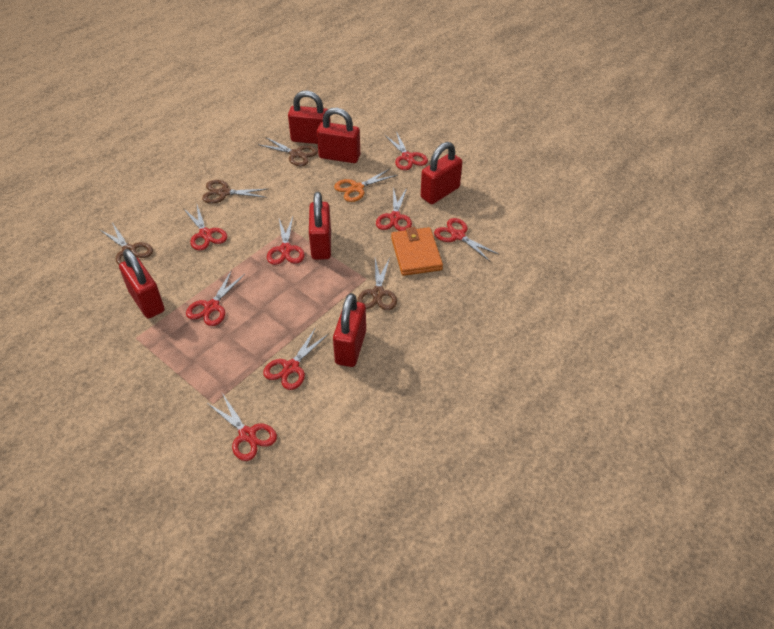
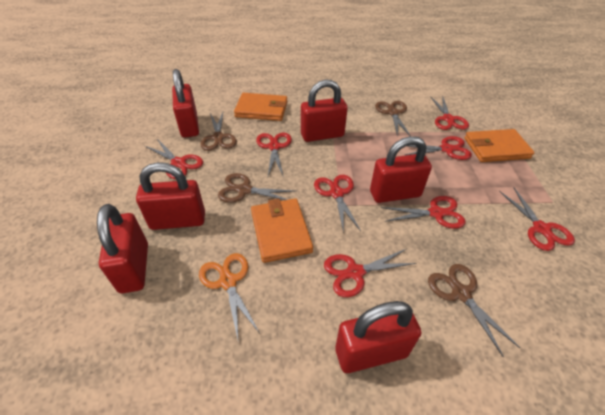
orange wallet: 1 -> 3

